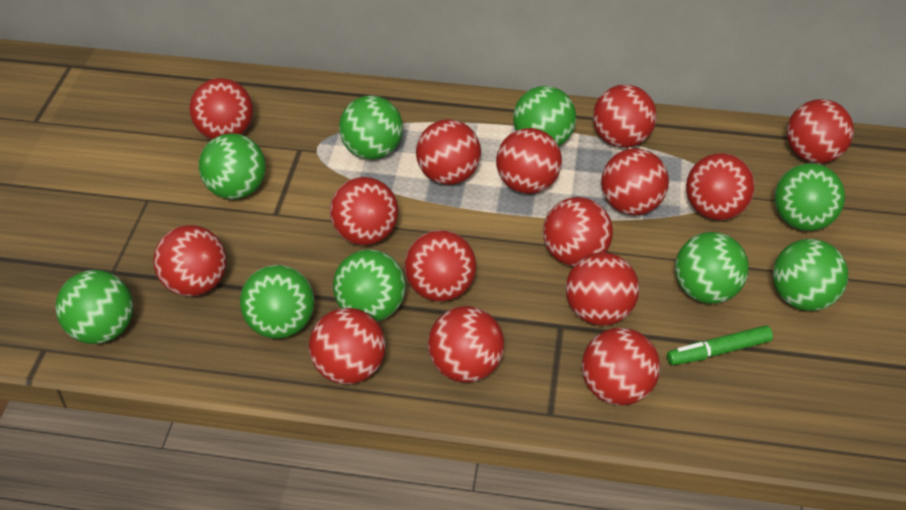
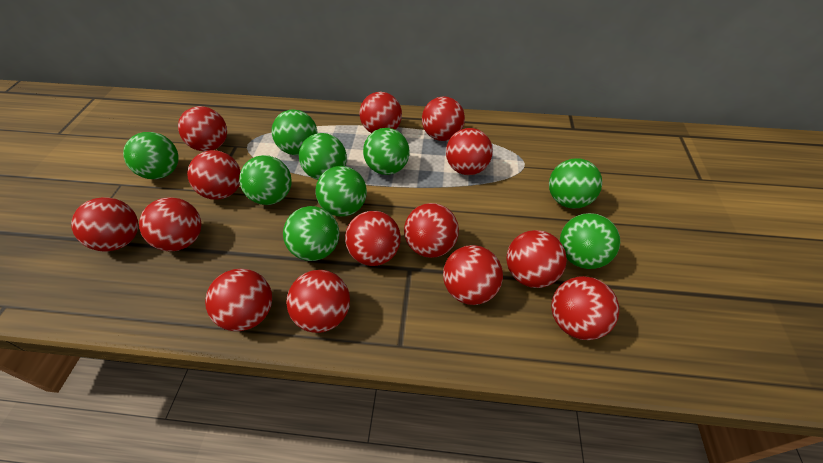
green marker: 1 -> 0
red ball: 15 -> 14

